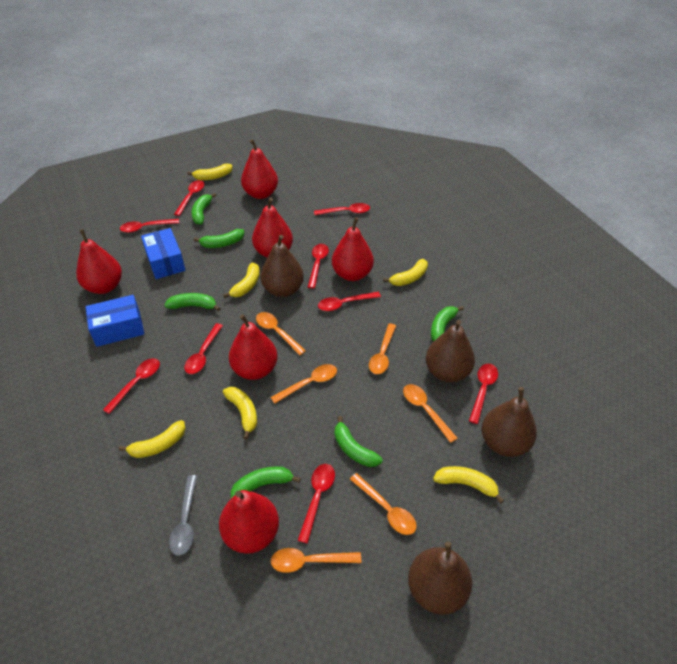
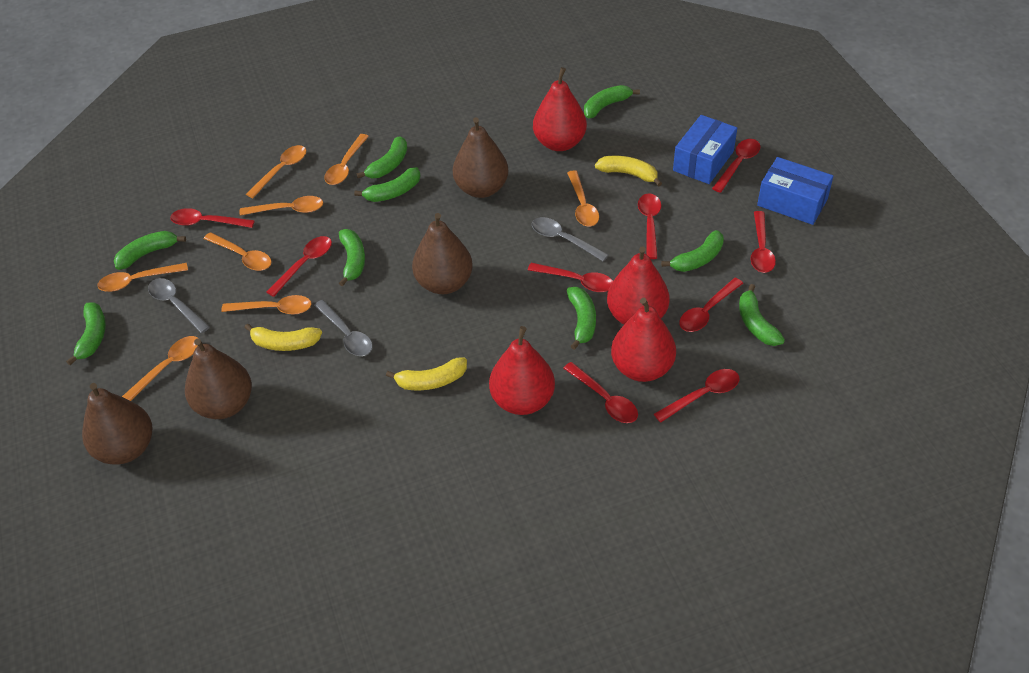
green banana: 6 -> 9
grey spoon: 1 -> 3
orange spoon: 6 -> 8
red pear: 6 -> 4
yellow banana: 6 -> 3

